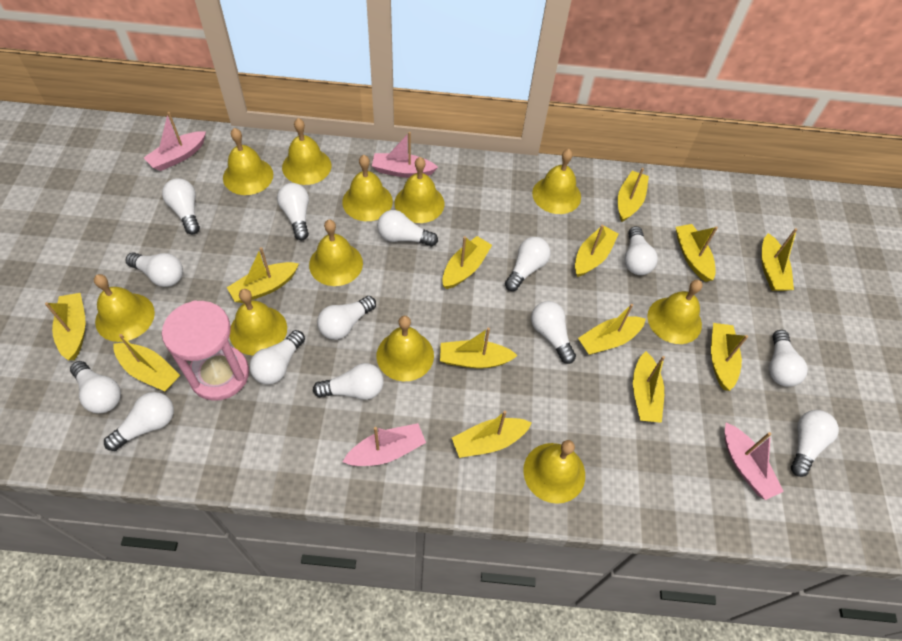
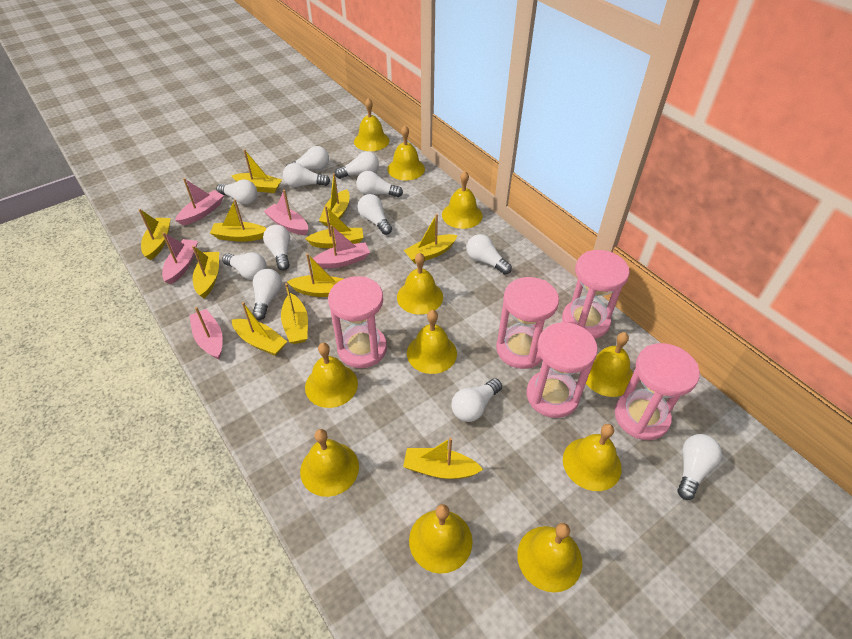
pink boat: 4 -> 5
pink hourglass: 1 -> 5
white light bulb: 14 -> 12
yellow boat: 13 -> 11

